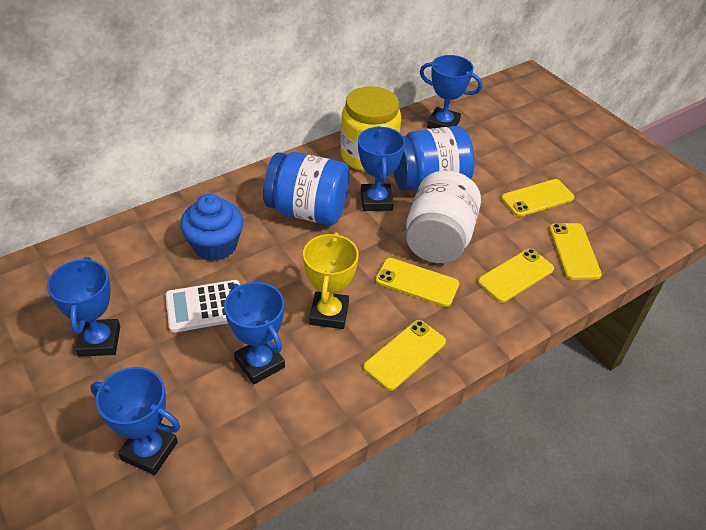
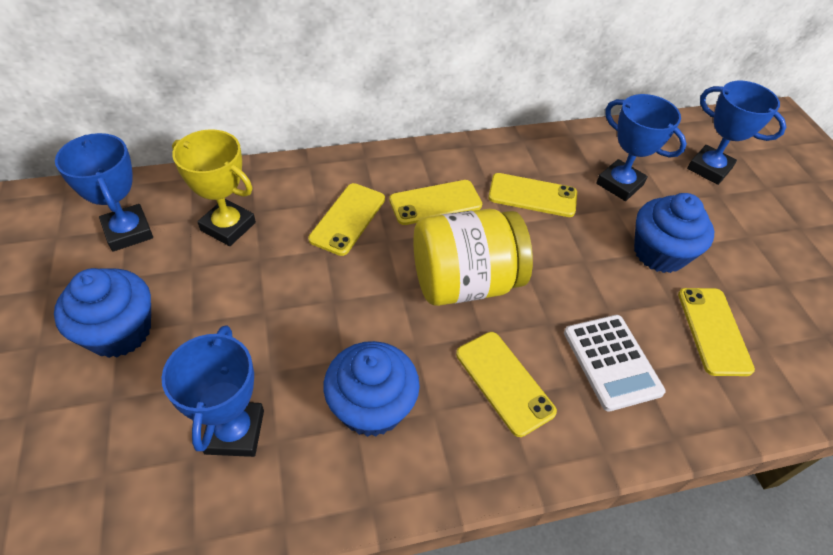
blue cupcake: 1 -> 3
blue jar: 2 -> 0
blue trophy: 5 -> 4
white jar: 1 -> 0

